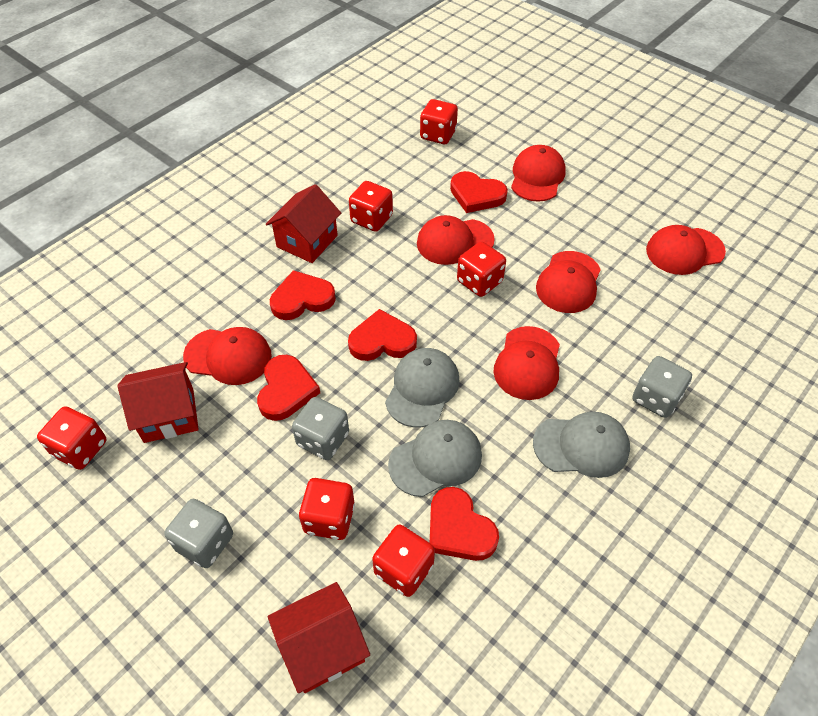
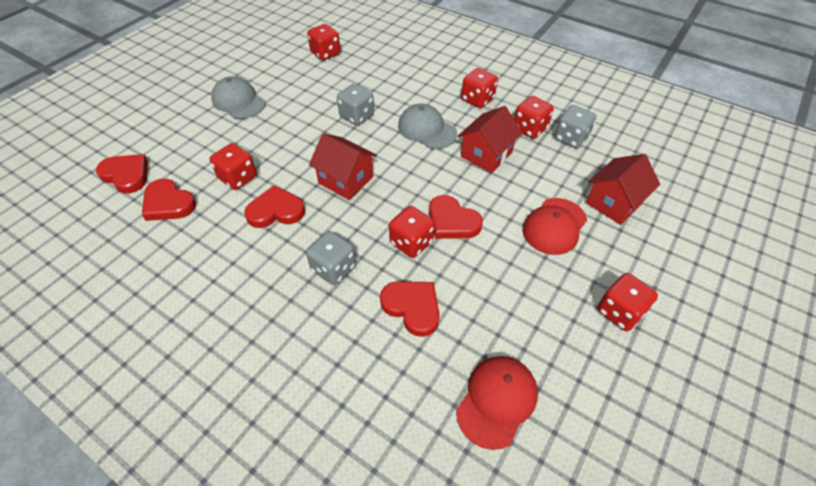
grey cap: 3 -> 2
red cap: 6 -> 2

